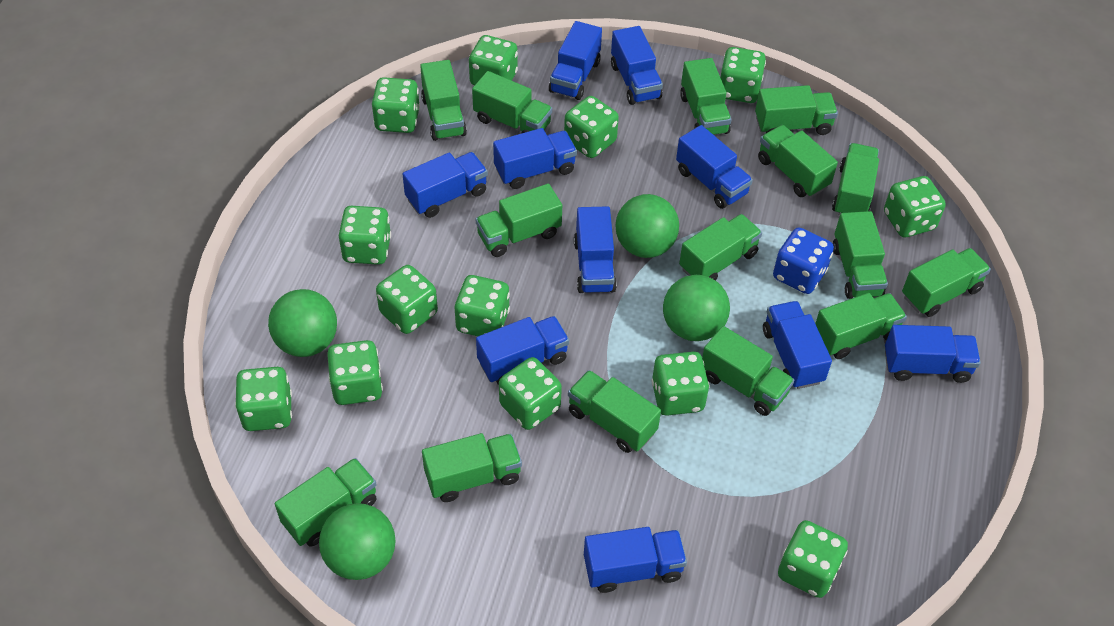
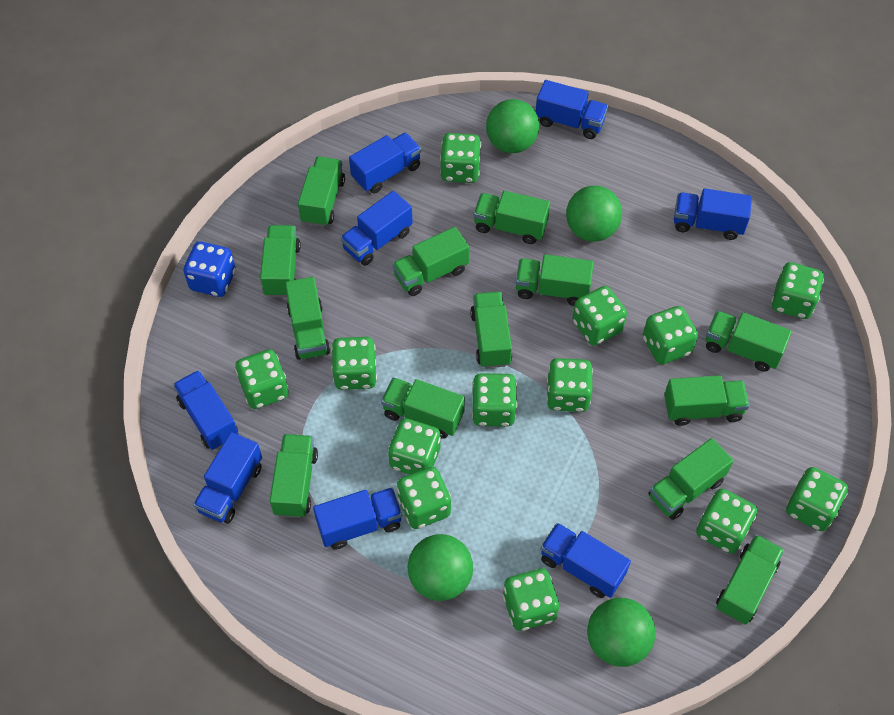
blue truck: 10 -> 8
green truck: 15 -> 13

